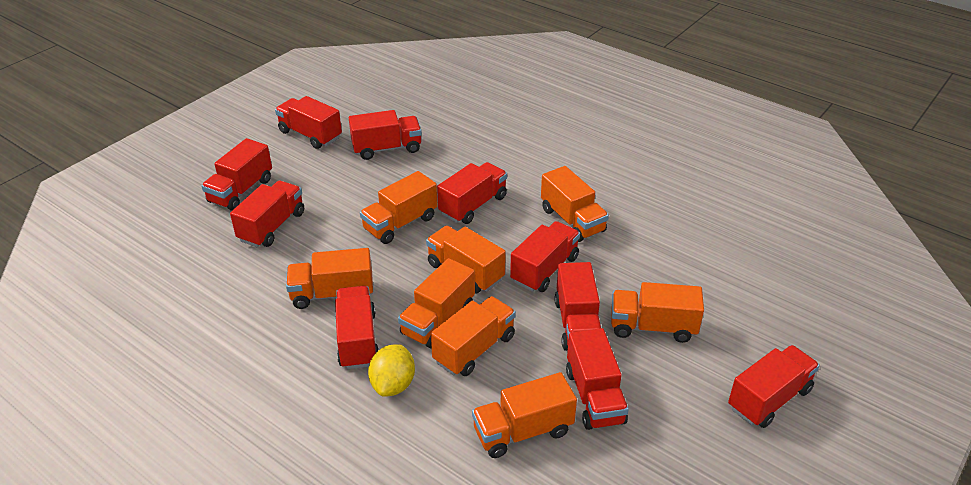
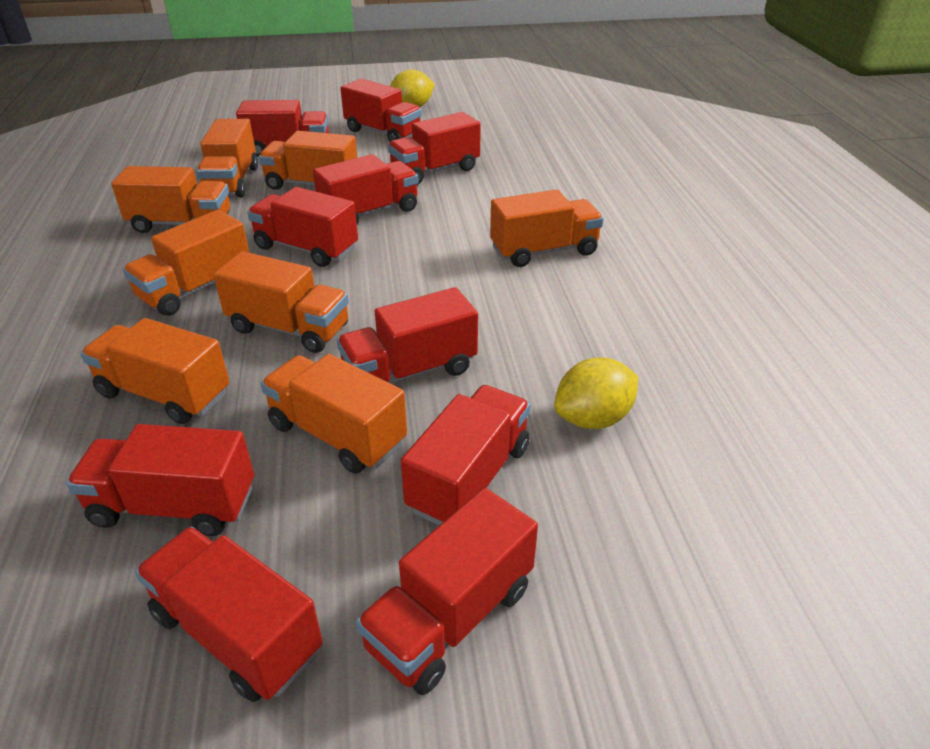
yellow lemon: 1 -> 2

